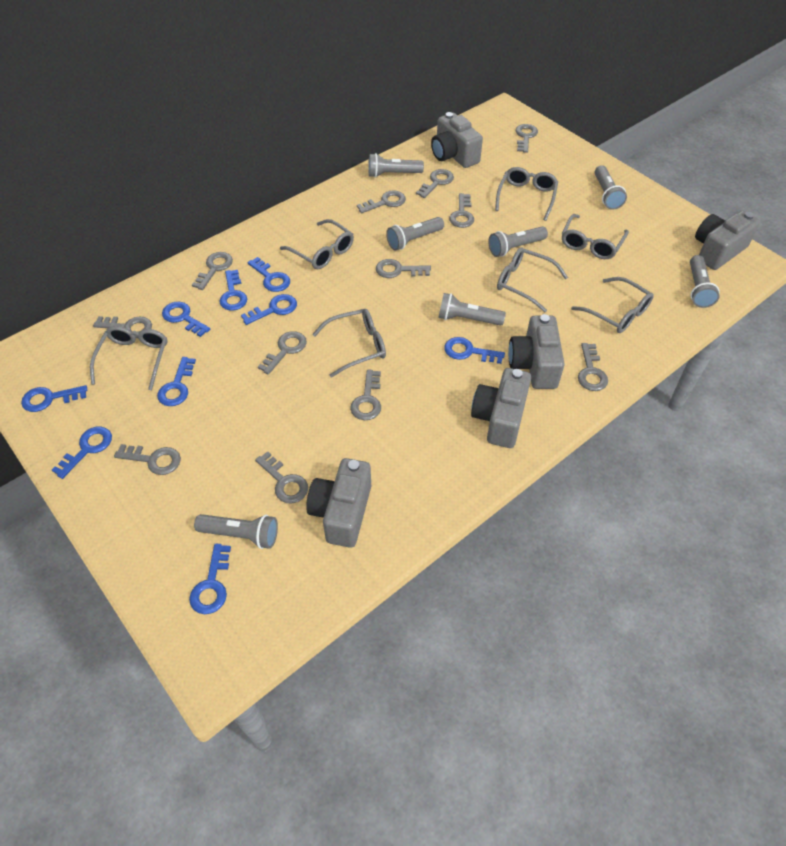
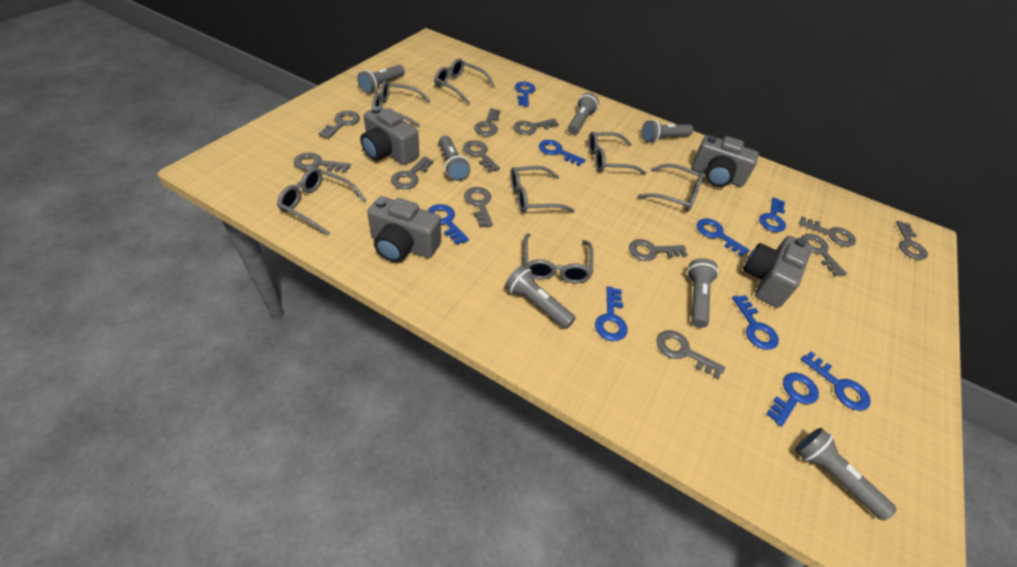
grey camera: 5 -> 4

